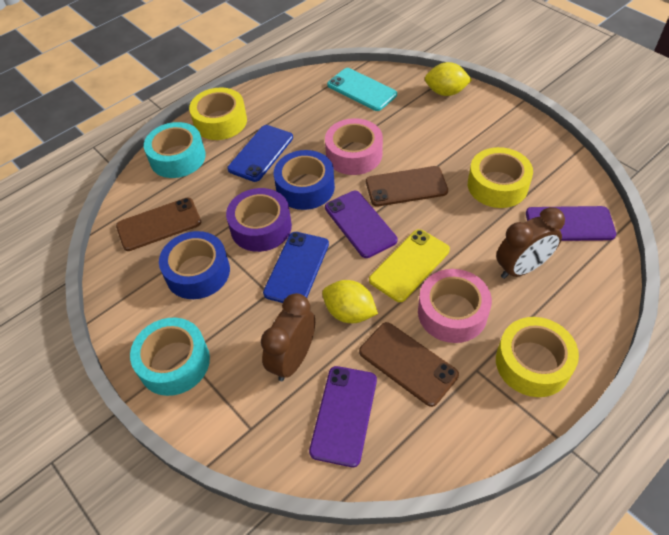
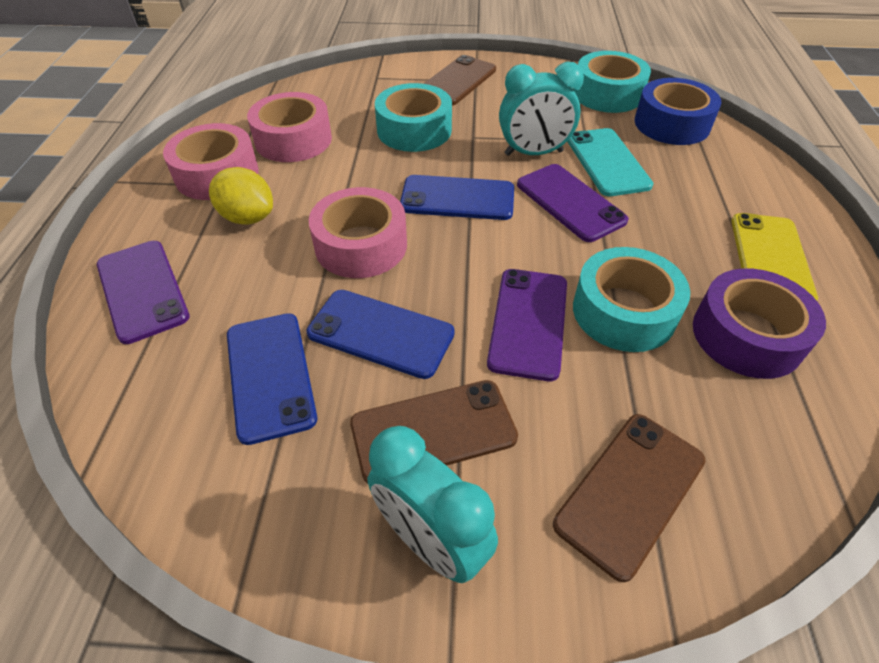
blue phone: 2 -> 3
blue tape: 2 -> 1
brown clock: 2 -> 0
pink tape: 2 -> 3
turquoise clock: 0 -> 2
turquoise tape: 2 -> 3
yellow lemon: 2 -> 1
yellow tape: 3 -> 0

